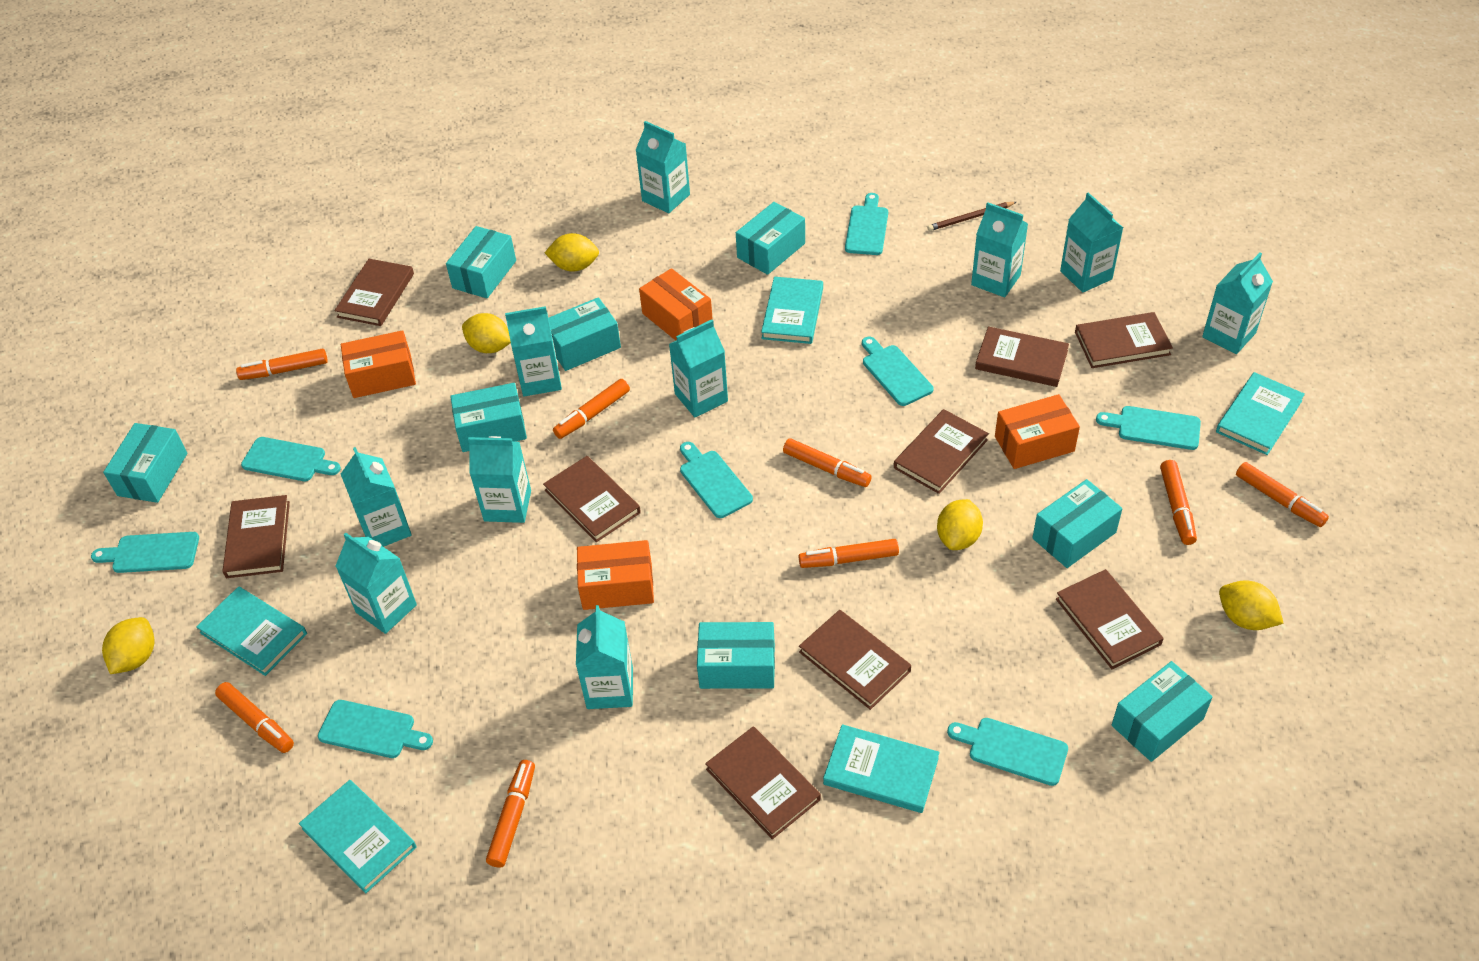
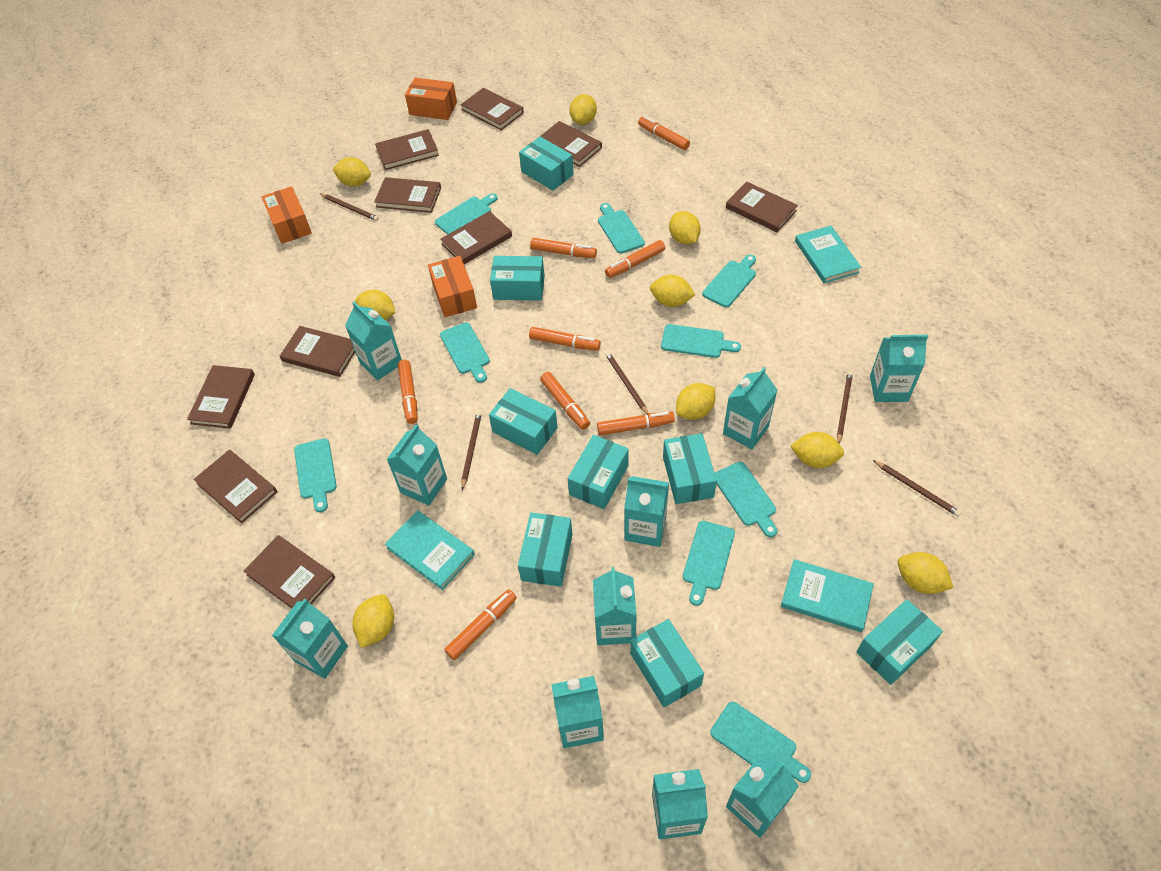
brown book: 9 -> 10
brown pencil: 1 -> 5
orange box: 4 -> 3
turquoise book: 5 -> 3
turquoise cutting board: 8 -> 9
yellow lemon: 5 -> 9

